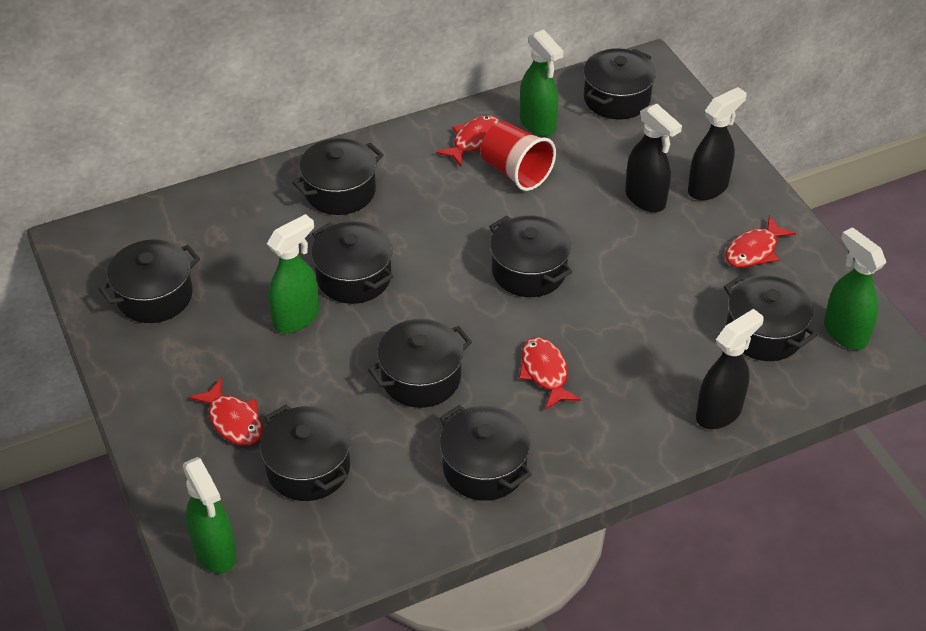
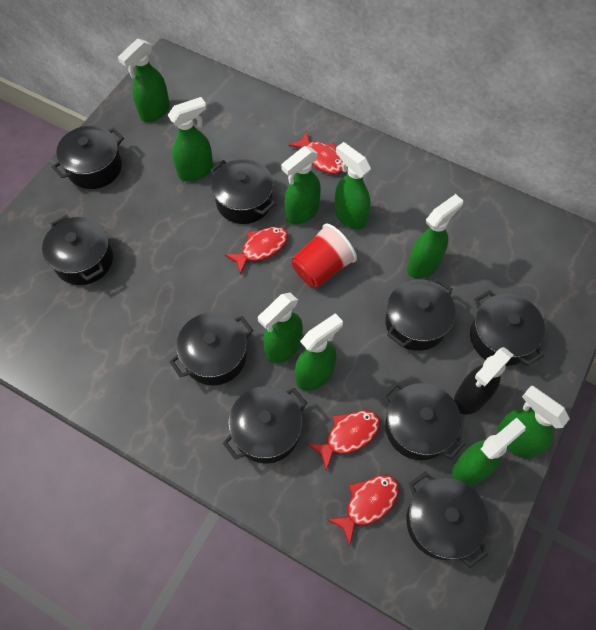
black spray bottle: 3 -> 1
green spray bottle: 4 -> 9

